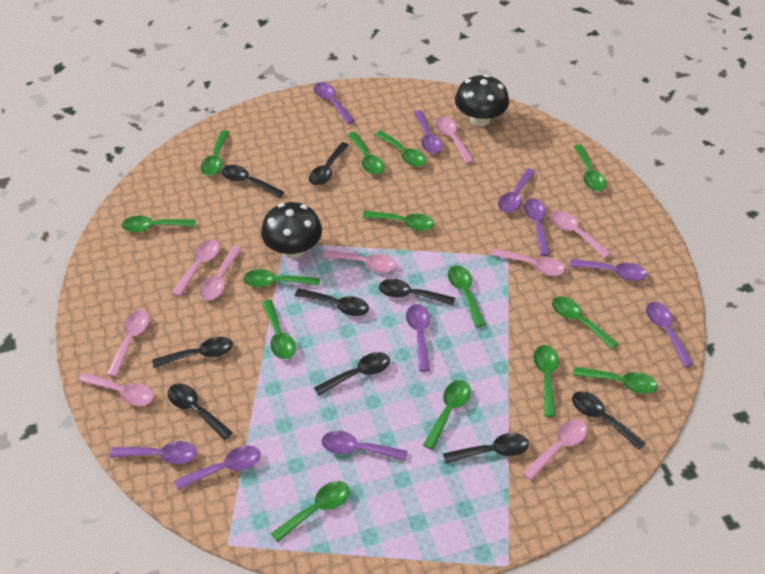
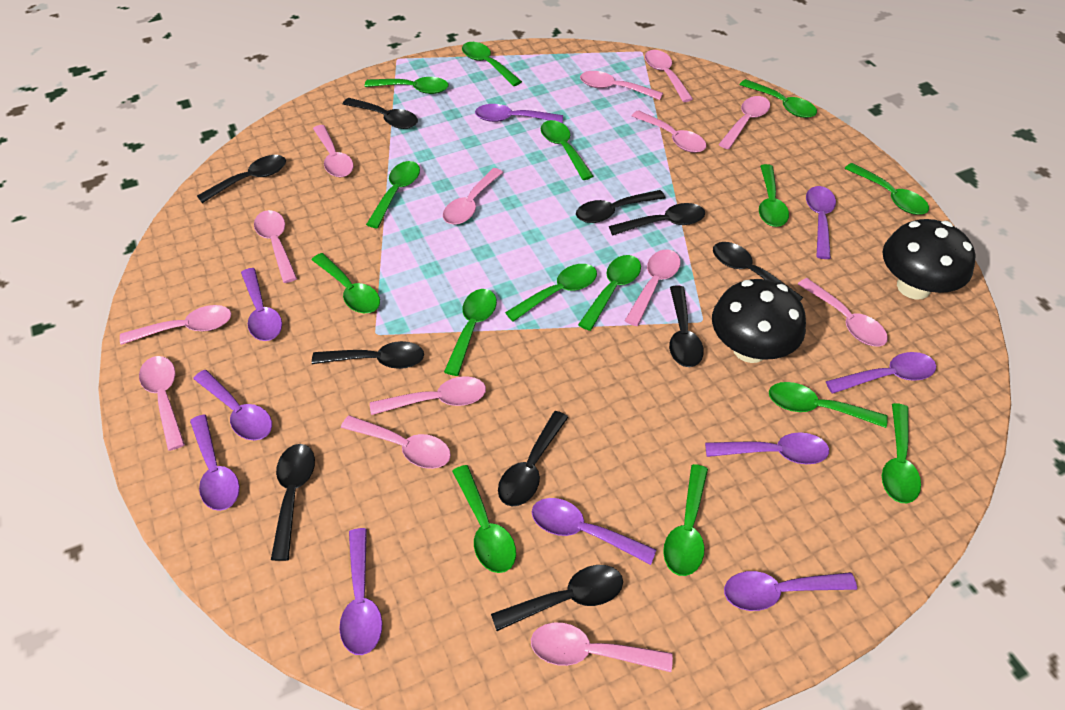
black spoon: 9 -> 10
green spoon: 14 -> 15
pink spoon: 9 -> 14

